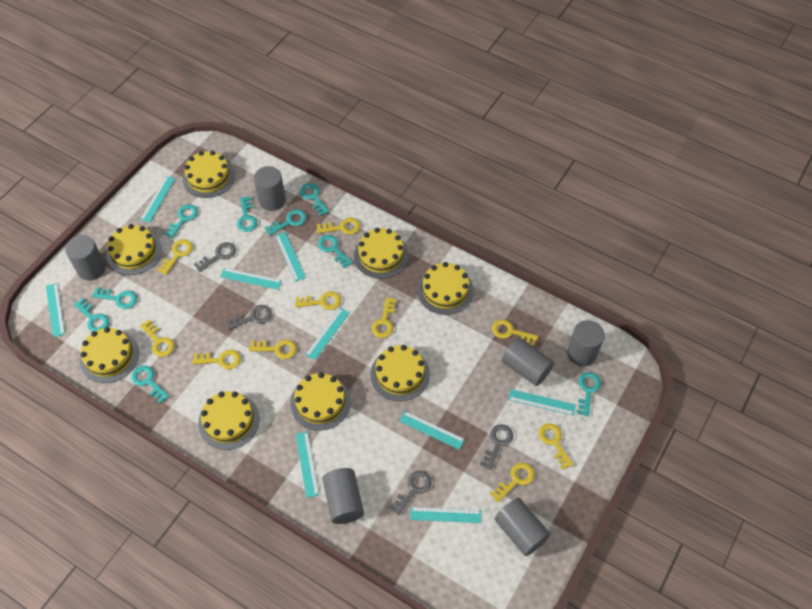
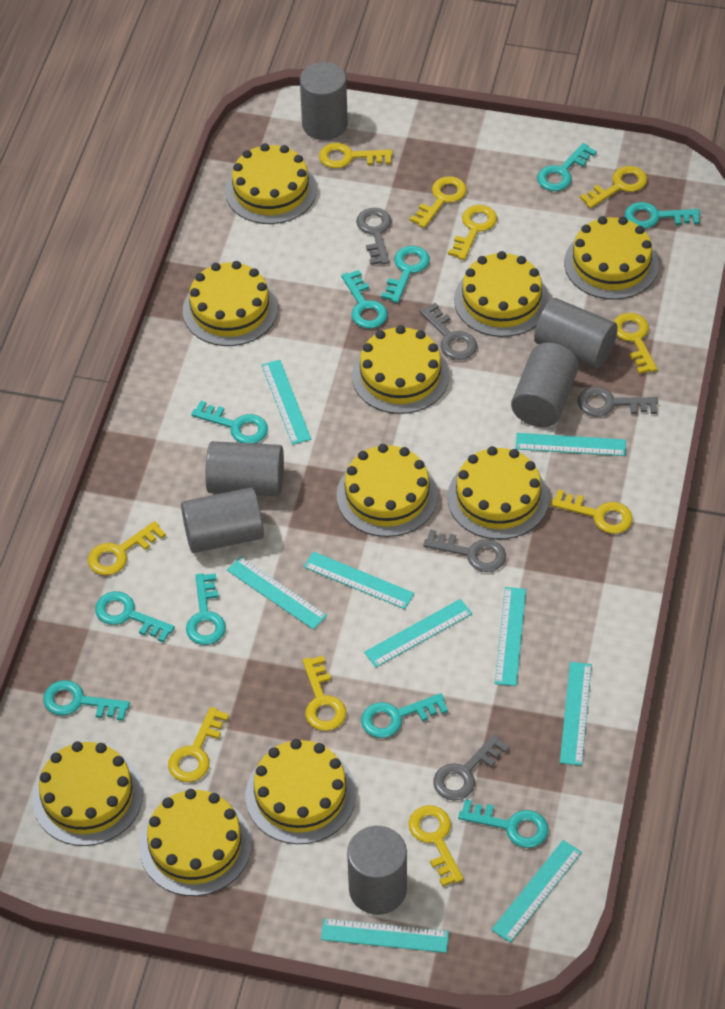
grey key: 4 -> 5
turquoise key: 9 -> 10
yellow cake: 8 -> 10

